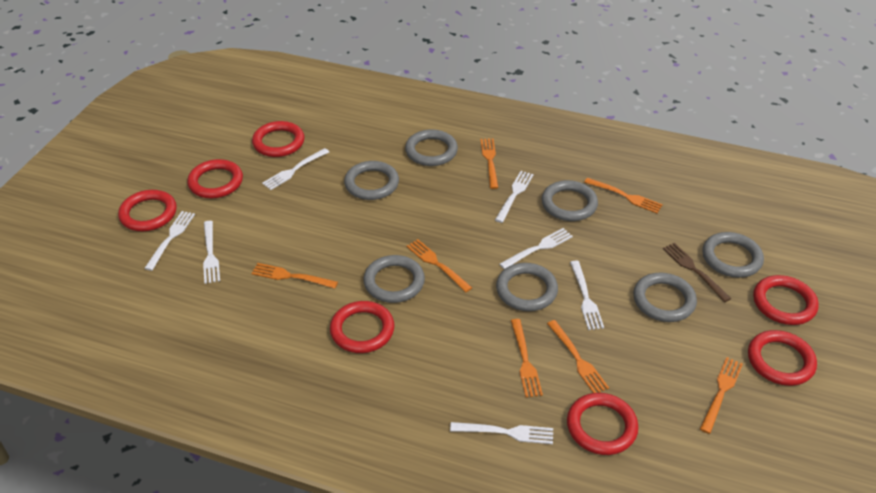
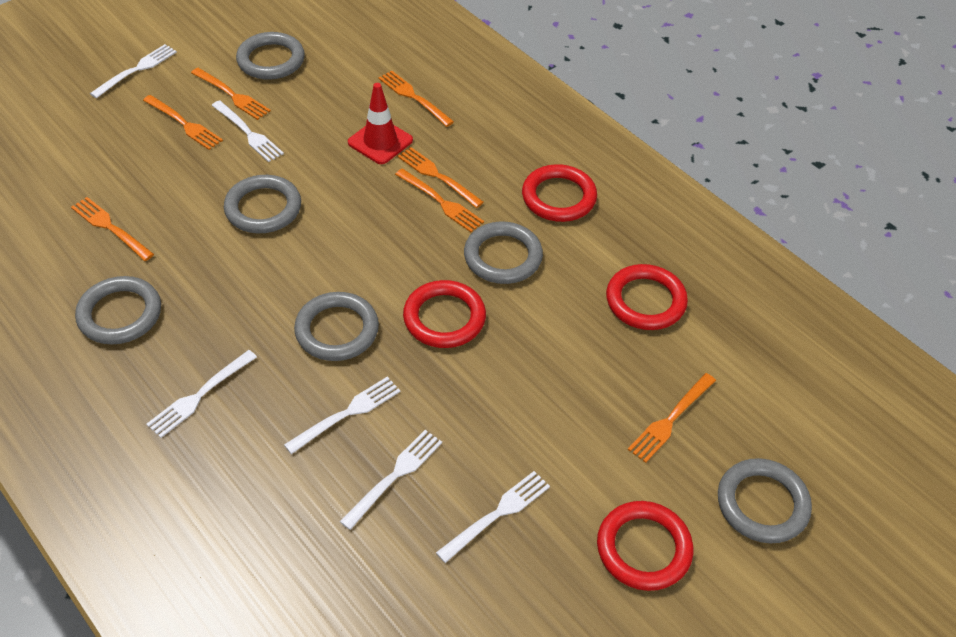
brown fork: 1 -> 0
grey ring: 7 -> 6
red ring: 7 -> 4
red traffic cone: 0 -> 1
white fork: 7 -> 6

